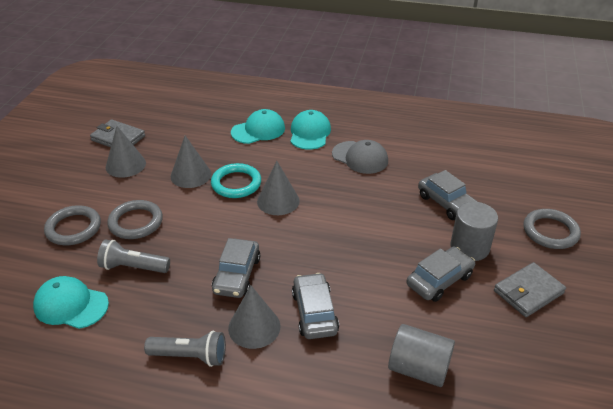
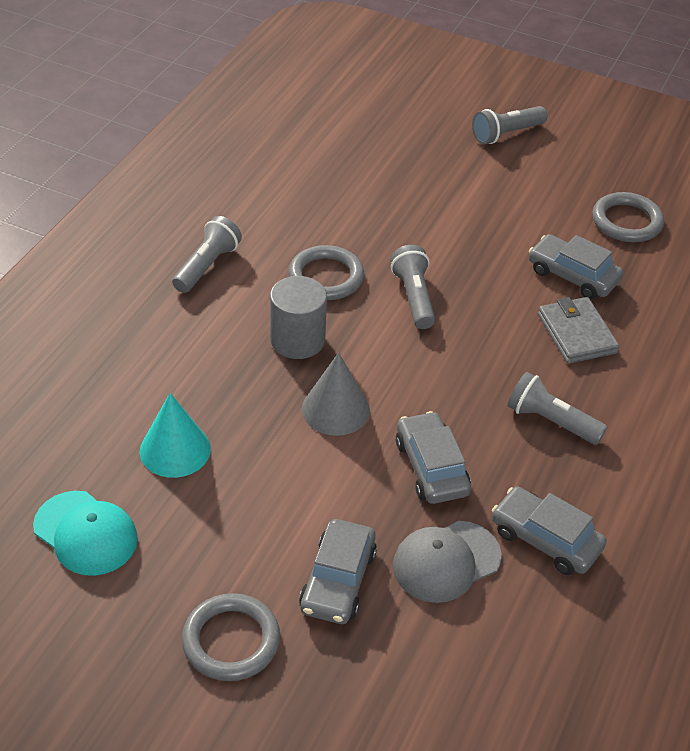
grey cone: 4 -> 1
grey cylinder: 2 -> 1
grey flashlight: 2 -> 4
grey wallet: 2 -> 1
turquoise cap: 3 -> 1
turquoise cone: 0 -> 1
turquoise ring: 1 -> 0

